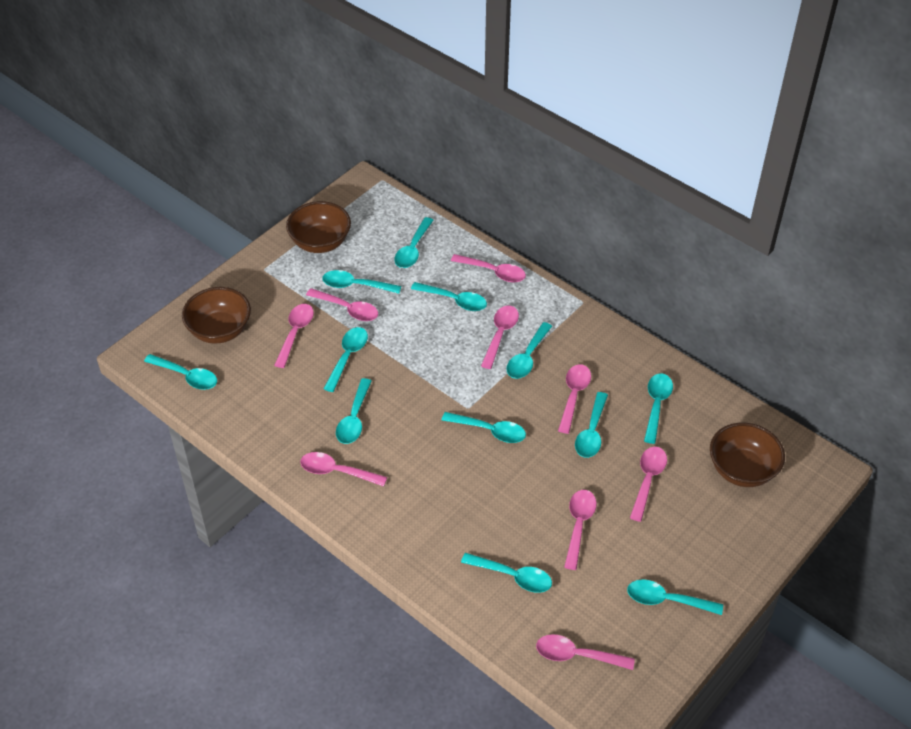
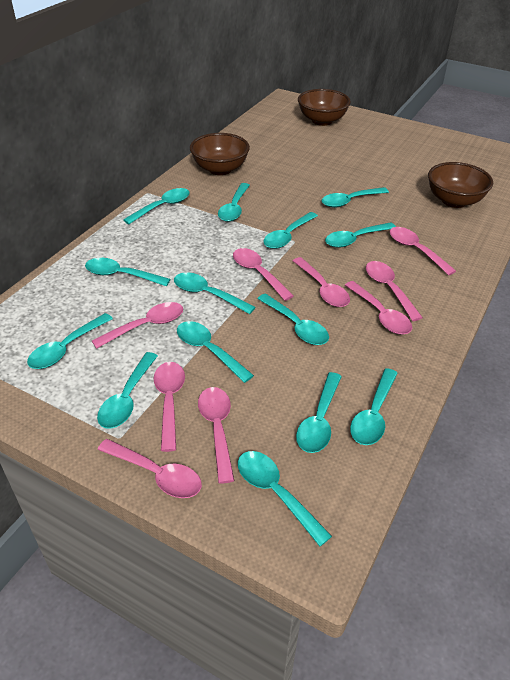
turquoise spoon: 12 -> 14

